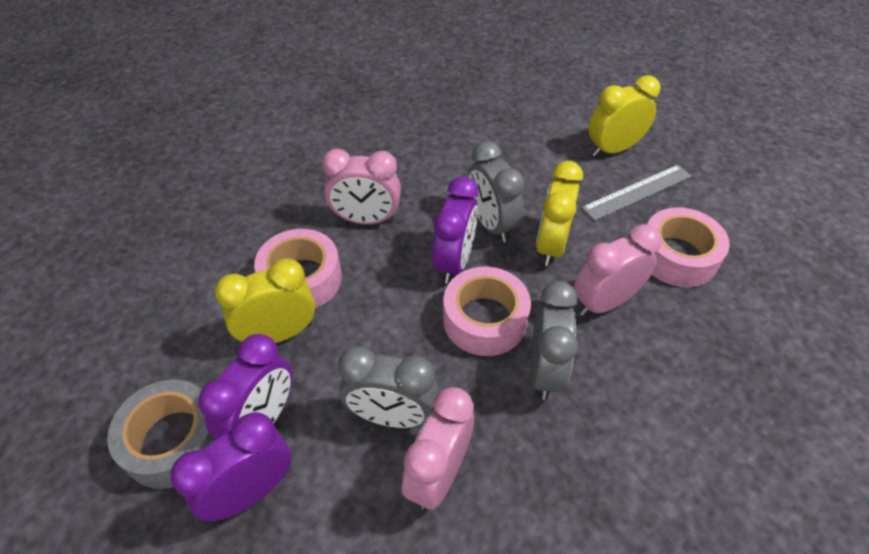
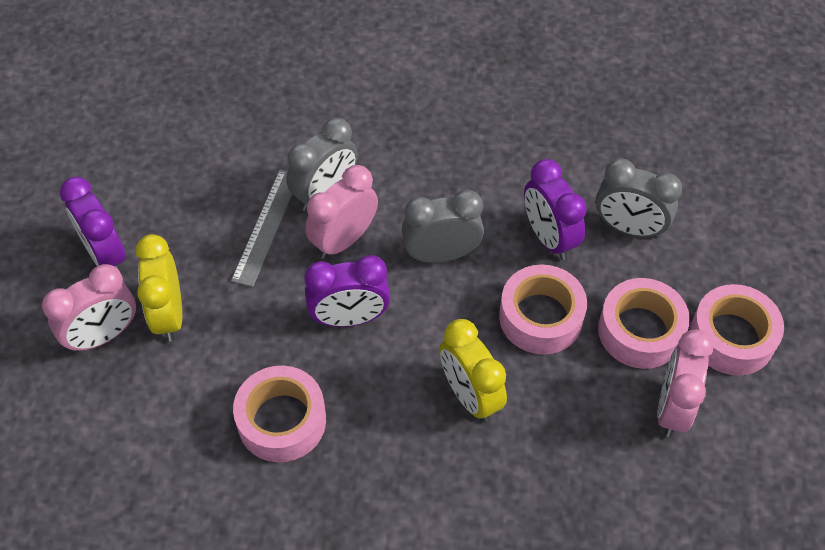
grey tape: 1 -> 0
pink tape: 3 -> 4
yellow clock: 3 -> 2

